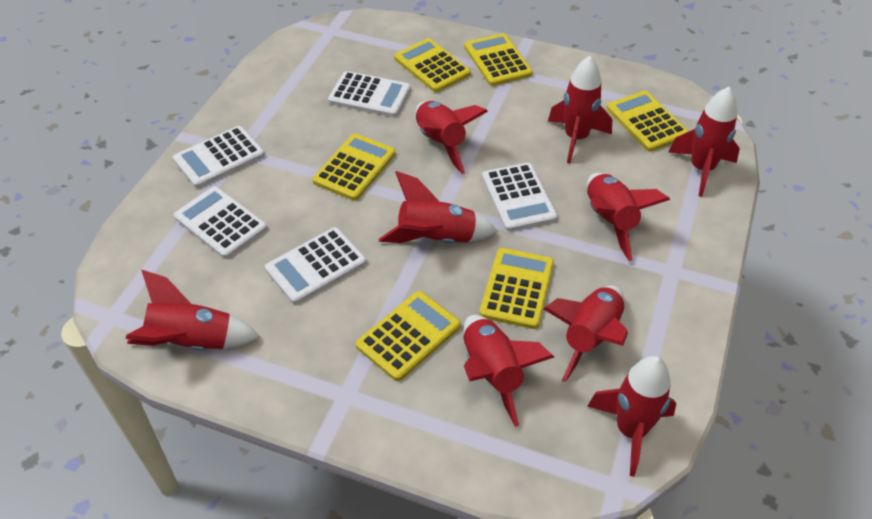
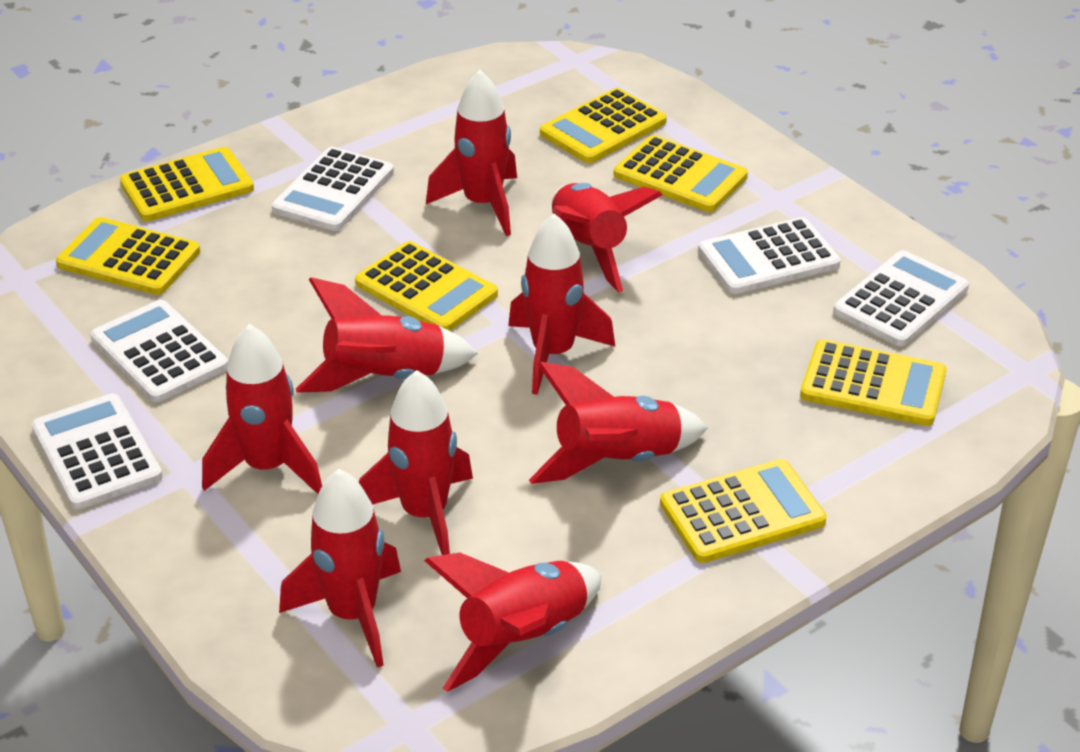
yellow calculator: 6 -> 7

